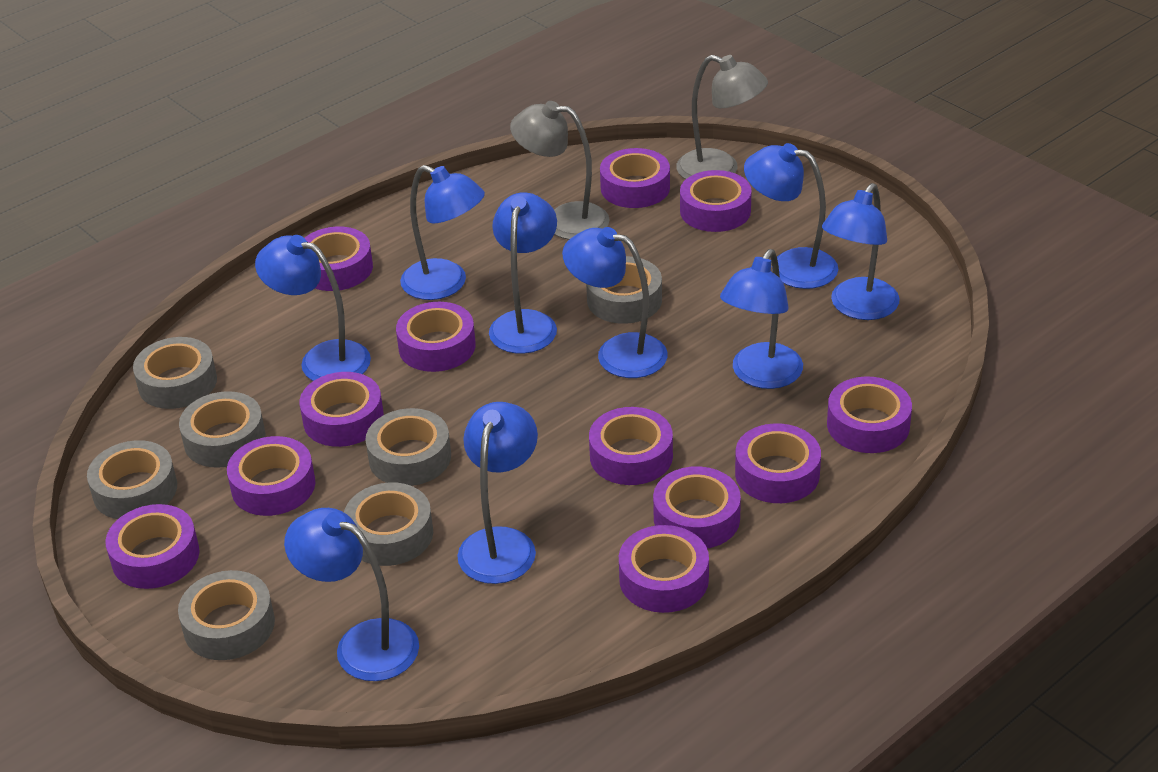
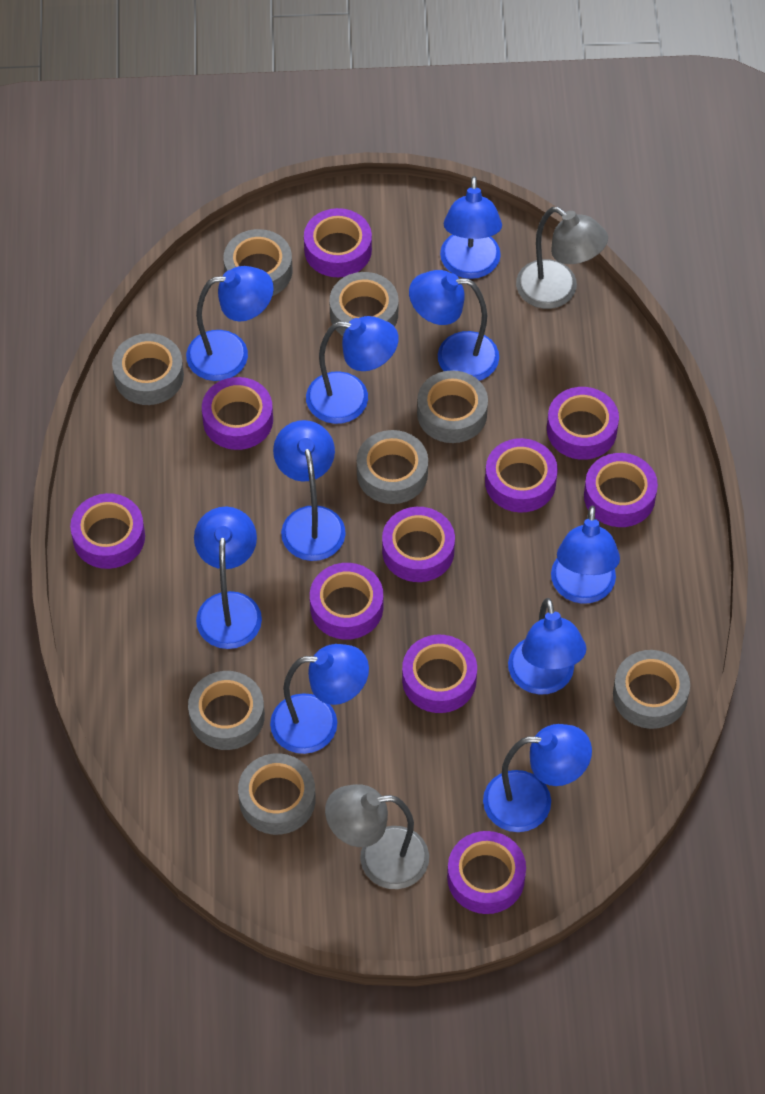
blue lamp: 9 -> 10
grey tape: 7 -> 8
purple tape: 12 -> 10

